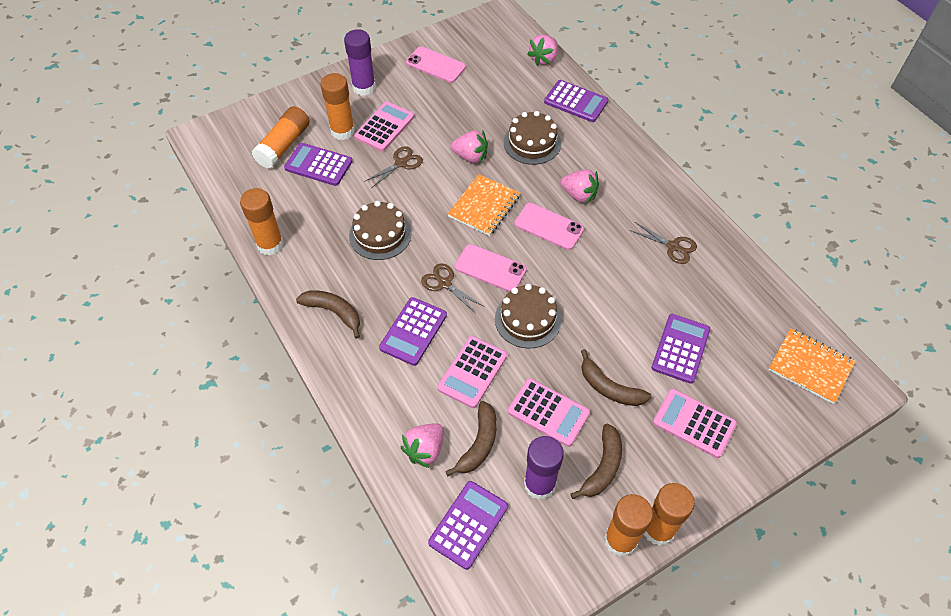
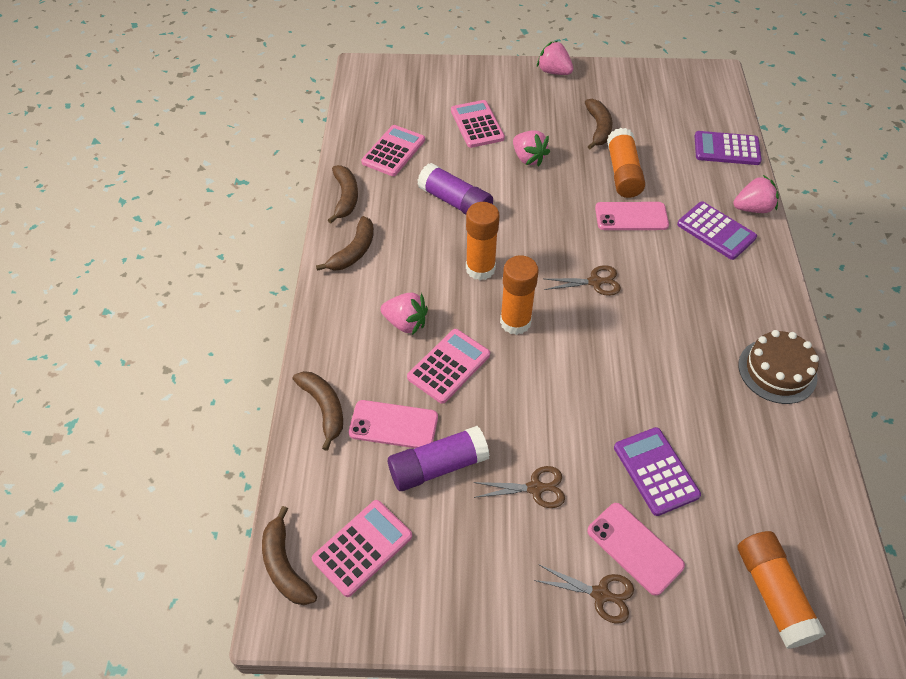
brown banana: 4 -> 5
brown cake: 3 -> 1
orange glue stick: 5 -> 4
orange notebook: 2 -> 0
purple calculator: 5 -> 3

